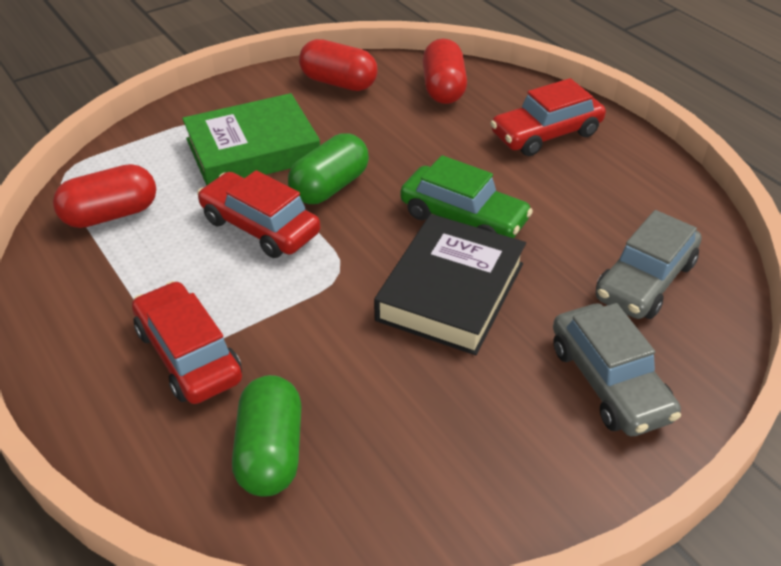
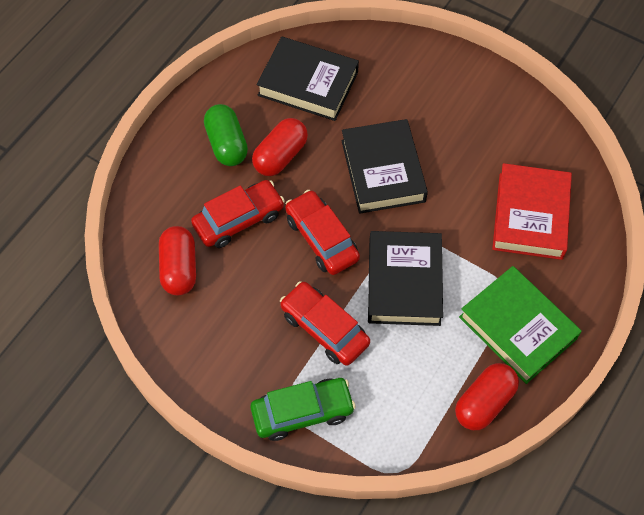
black book: 1 -> 3
green capsule: 2 -> 1
grey car: 2 -> 0
red book: 0 -> 1

